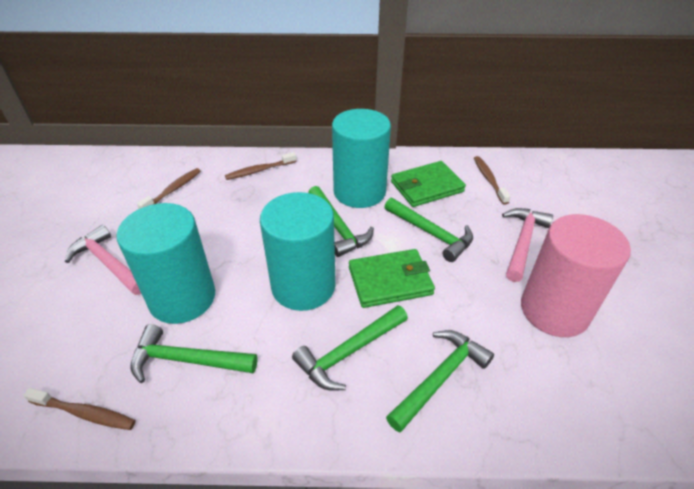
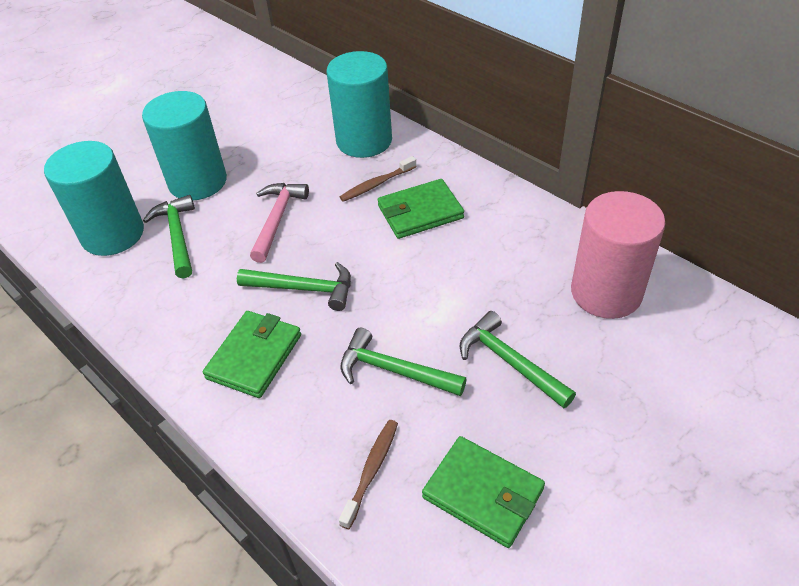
brown toothbrush: 4 -> 2
green hammer: 5 -> 4
green wallet: 2 -> 3
pink hammer: 2 -> 1

